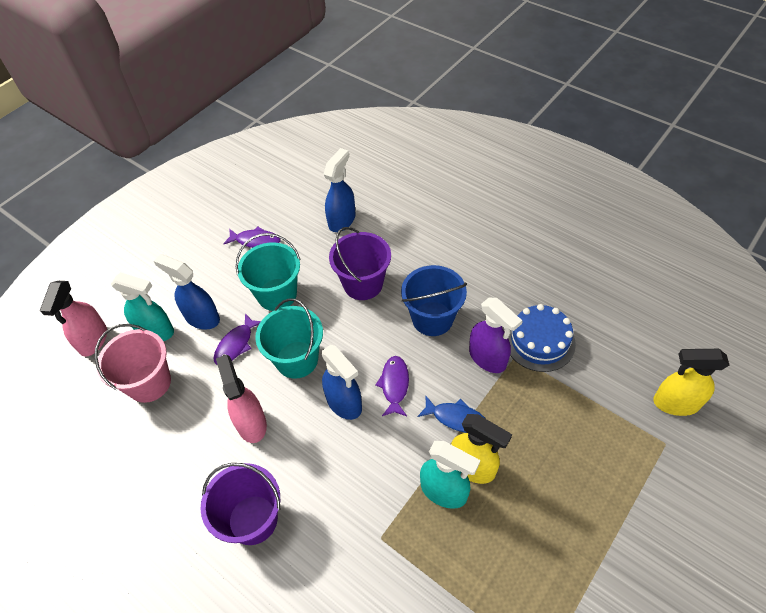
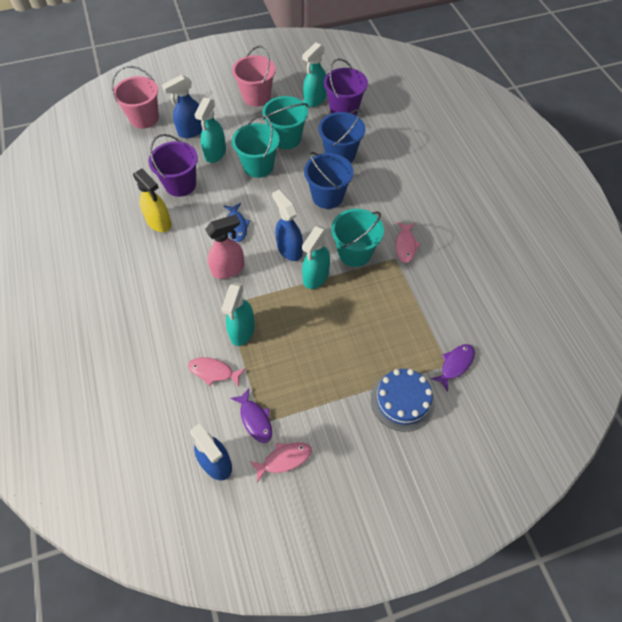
blue bucket: 1 -> 2
pink bucket: 1 -> 2
pink fish: 0 -> 3
pink spray bottle: 2 -> 1
purple fish: 3 -> 2
purple spray bottle: 1 -> 0
turquoise bucket: 2 -> 3
turquoise spray bottle: 2 -> 4
yellow spray bottle: 2 -> 1

